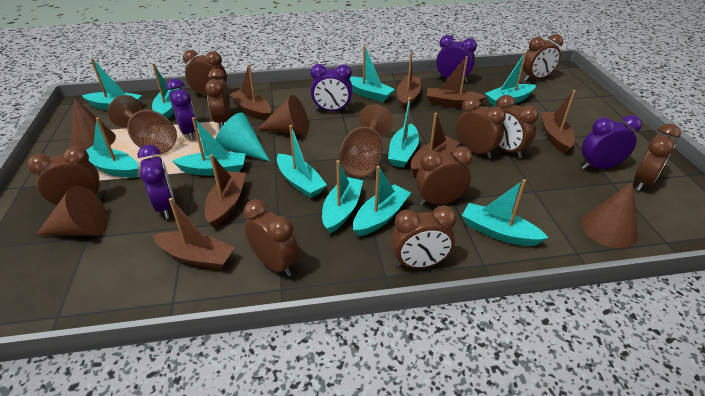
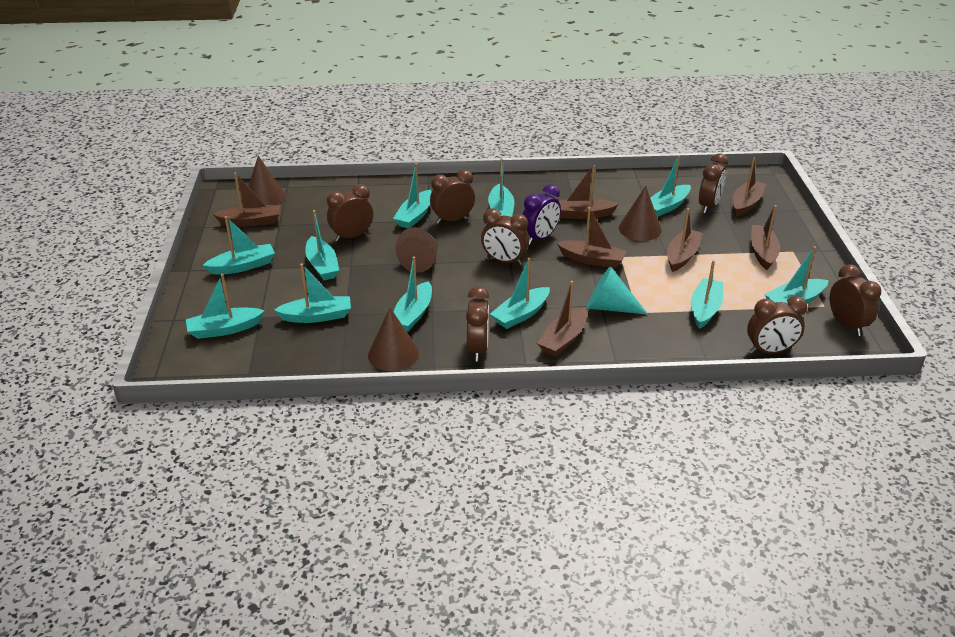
brown clock: 10 -> 7
brown goblet: 2 -> 0
purple clock: 5 -> 1

